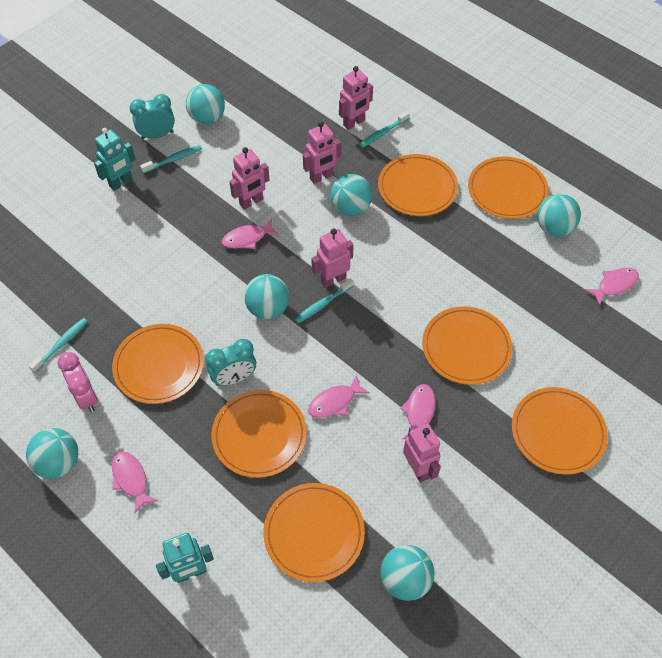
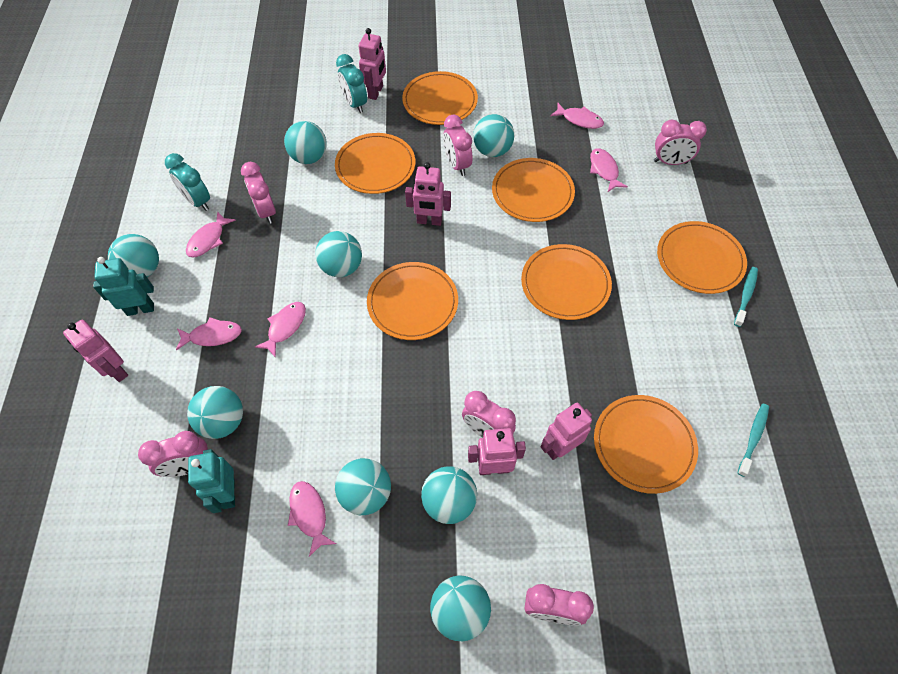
pink clock: 1 -> 6
pink fish: 5 -> 6
turquoise ball: 6 -> 8
turquoise toothbrush: 4 -> 2

